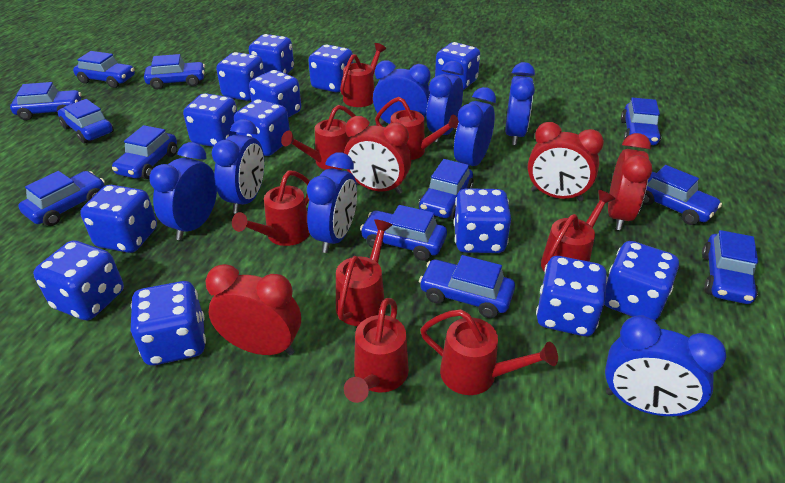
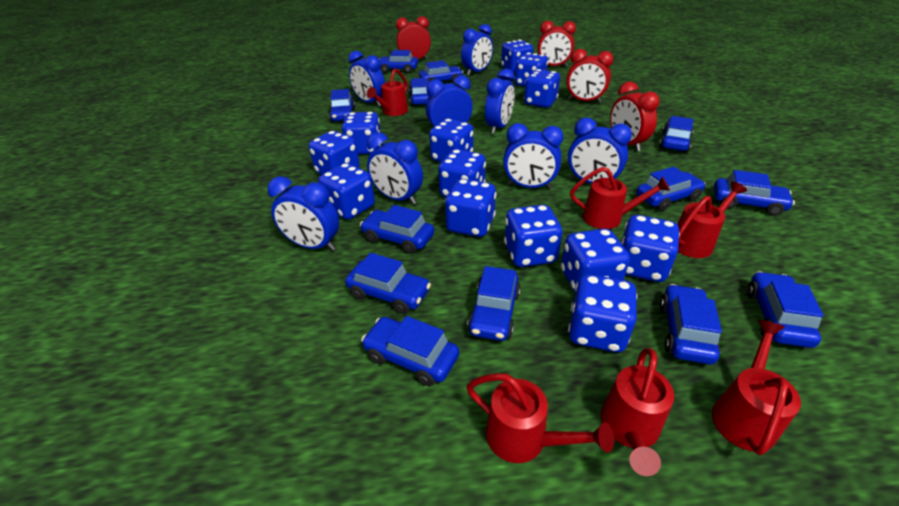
blue car: 12 -> 13
red watering can: 8 -> 6

